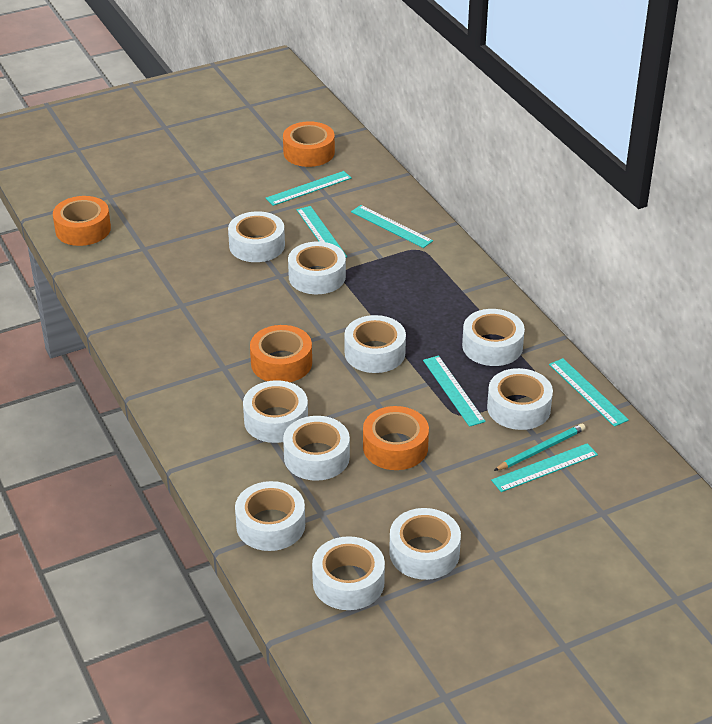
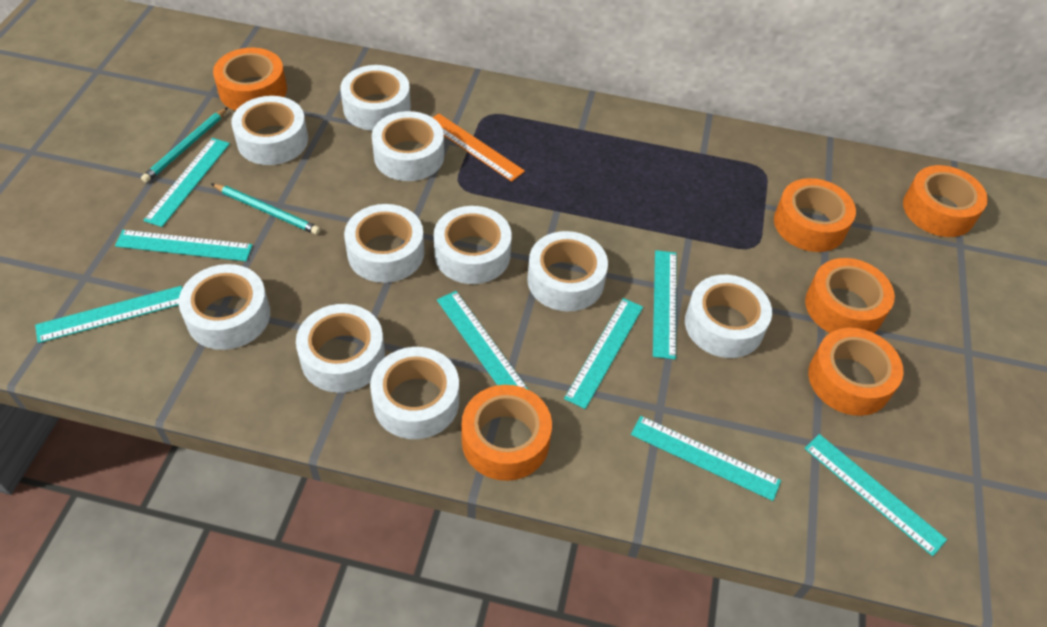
orange ruler: 0 -> 1
orange tape: 4 -> 6
turquoise pencil: 1 -> 2
turquoise ruler: 6 -> 8

